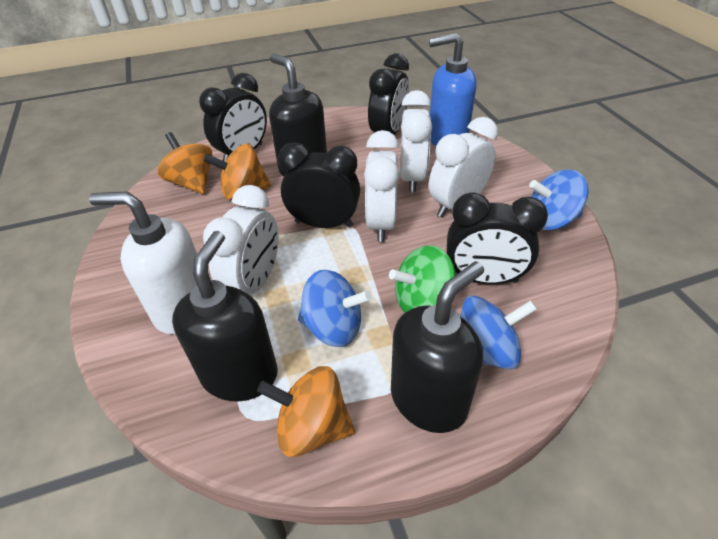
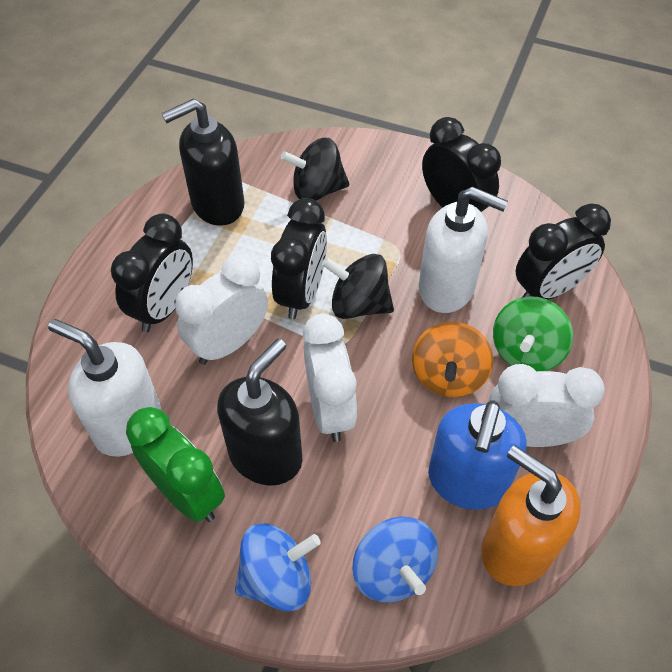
black soap dispenser: 3 -> 2
black spinning top: 0 -> 2
blue spinning top: 3 -> 2
green clock: 0 -> 1
orange soap dispenser: 0 -> 1
orange spinning top: 3 -> 1
white clock: 4 -> 3
white soap dispenser: 1 -> 2

